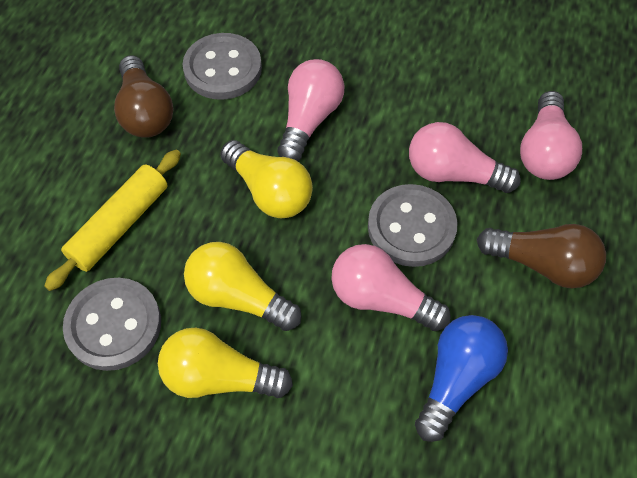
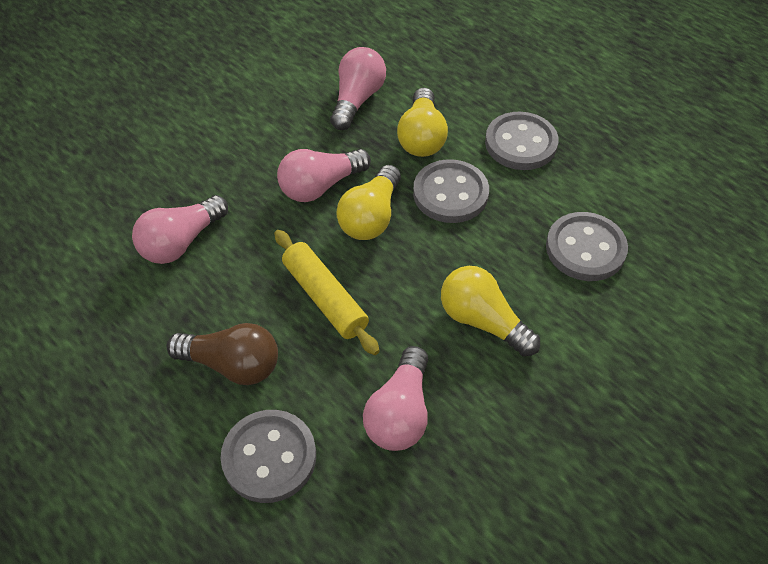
blue light bulb: 1 -> 0
brown light bulb: 2 -> 1
grey button: 3 -> 4

